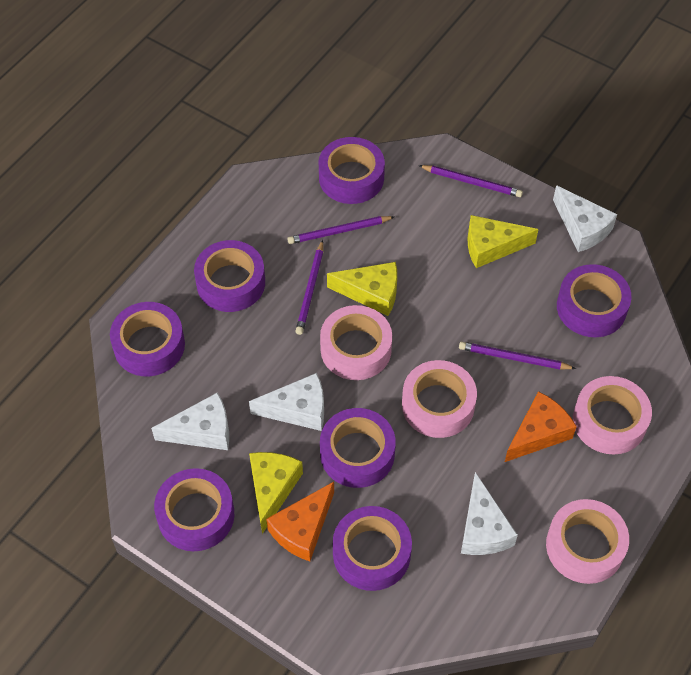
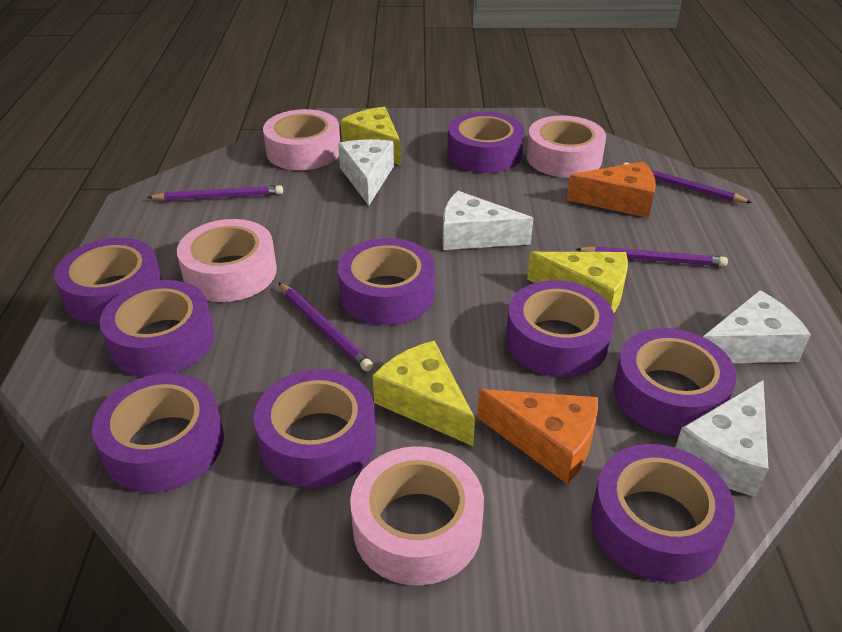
purple tape: 7 -> 9

